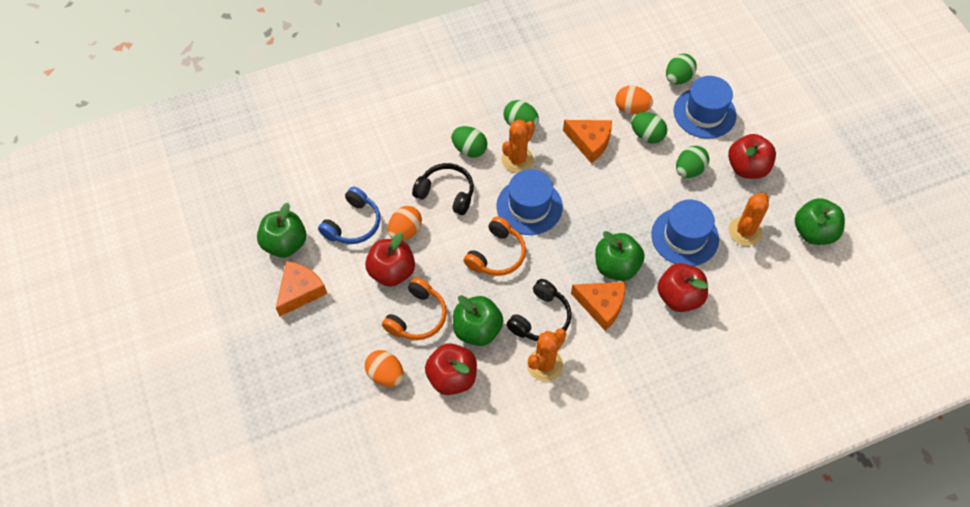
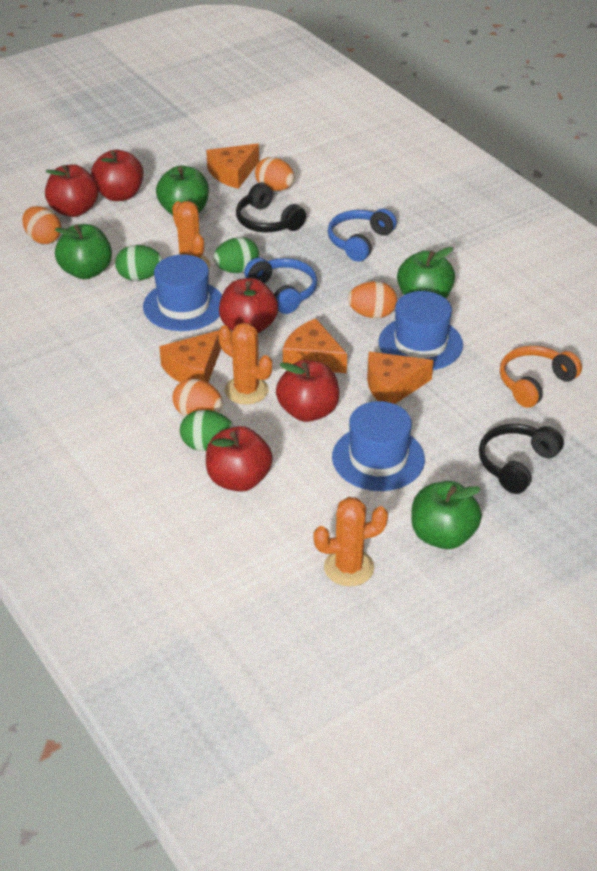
blue headphones: 1 -> 2
green egg: 5 -> 3
orange cheese: 3 -> 4
orange egg: 3 -> 4
orange headphones: 2 -> 1
red apple: 4 -> 5

